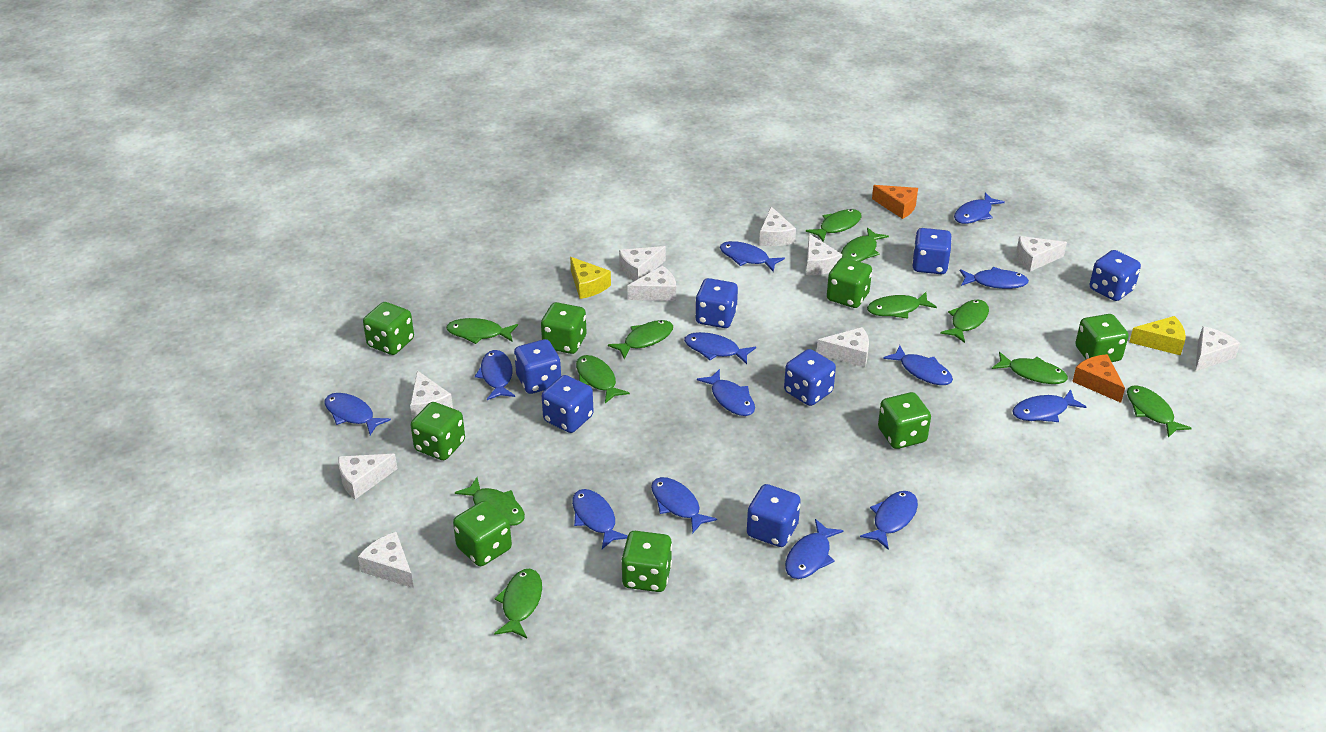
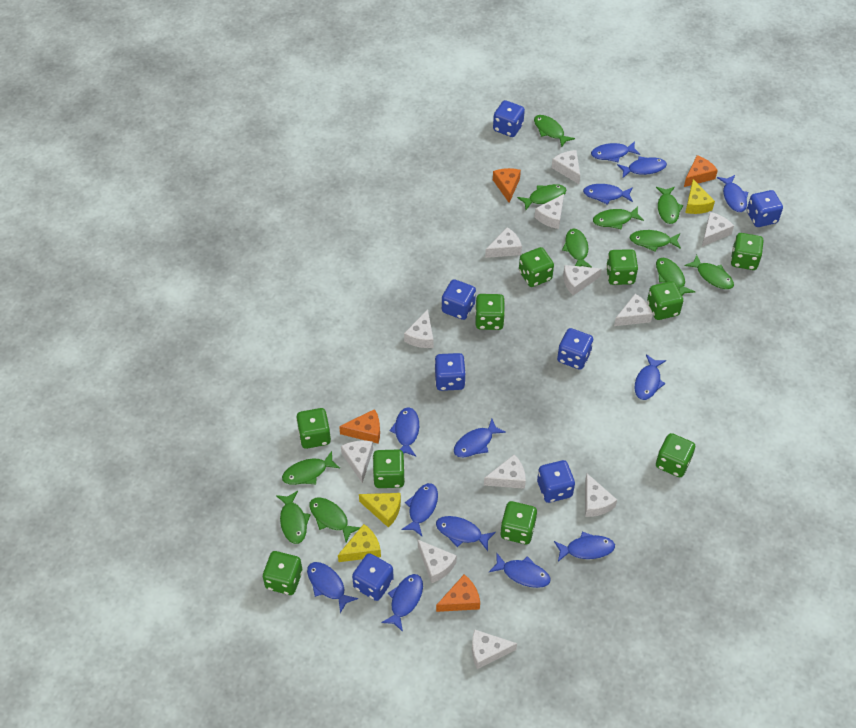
green dice: 8 -> 10
orange cheese: 2 -> 4
white cheese: 10 -> 12
yellow cheese: 2 -> 3

